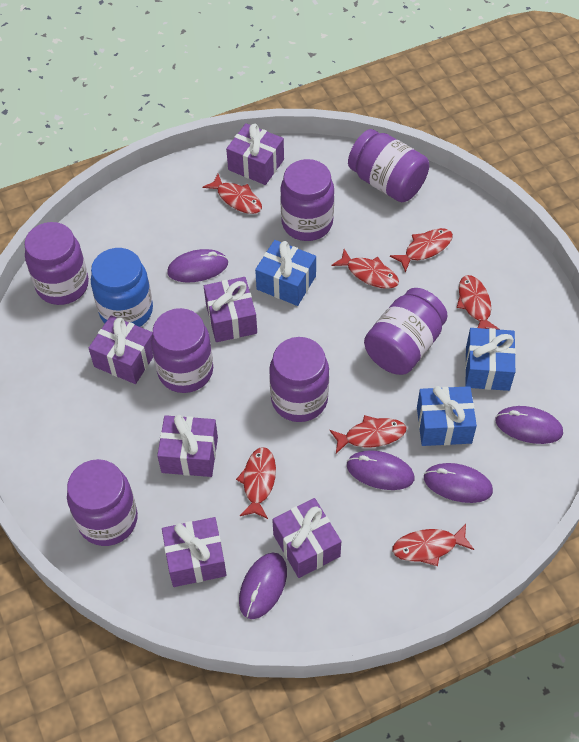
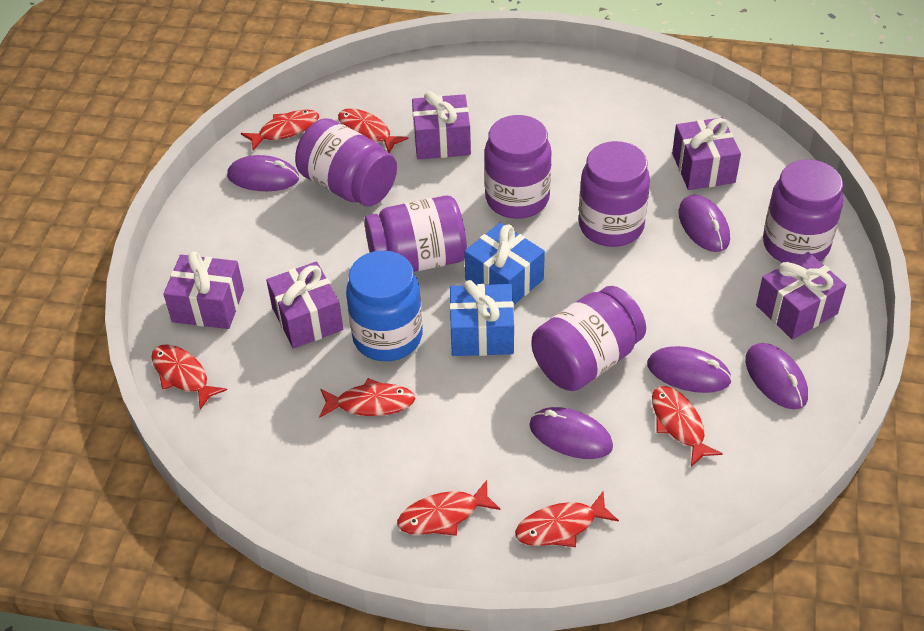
blue gift: 3 -> 2
purple gift: 6 -> 5
purple jar: 7 -> 6

